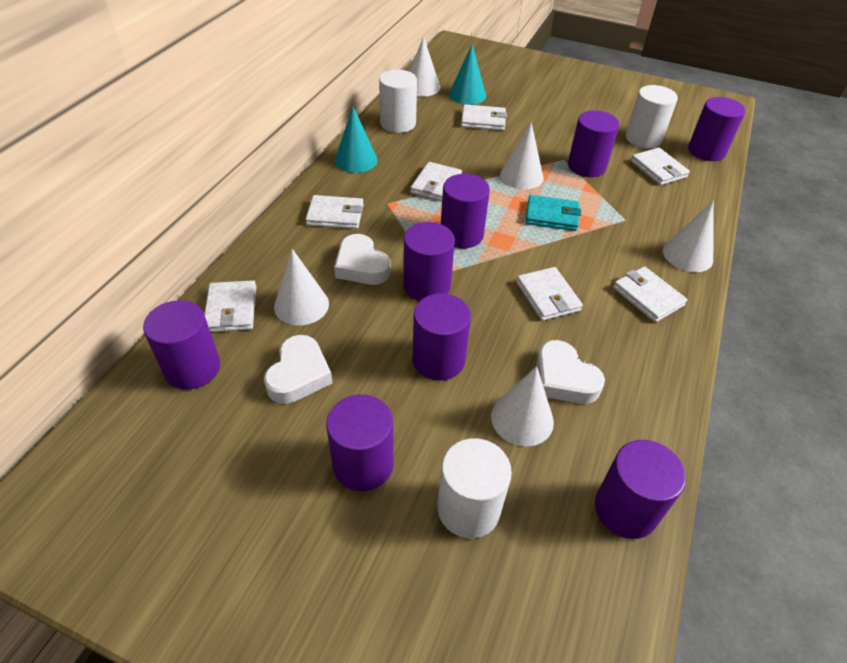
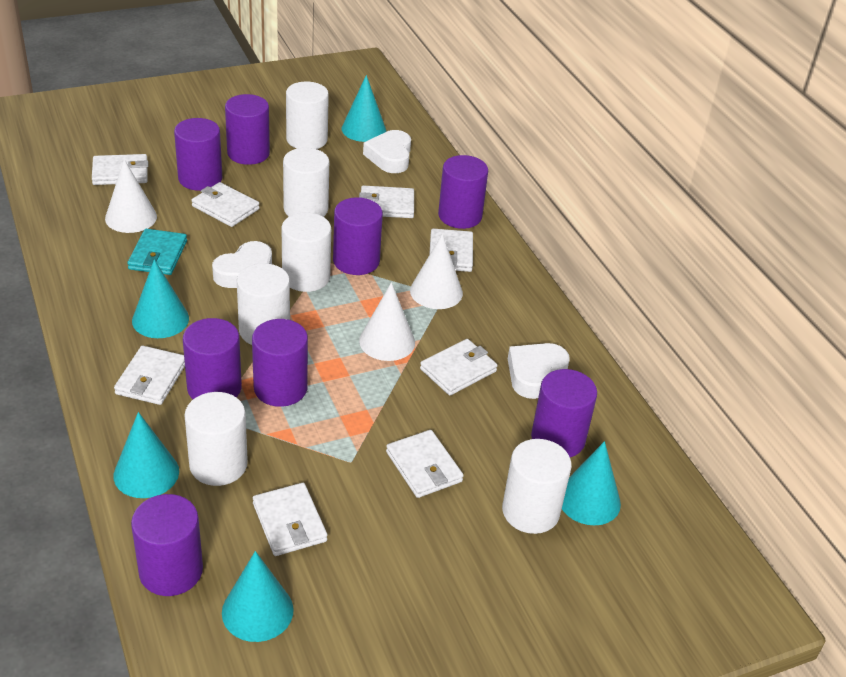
turquoise cone: 2 -> 5
white cone: 5 -> 3
white cylinder: 3 -> 6
white wallet: 7 -> 8

